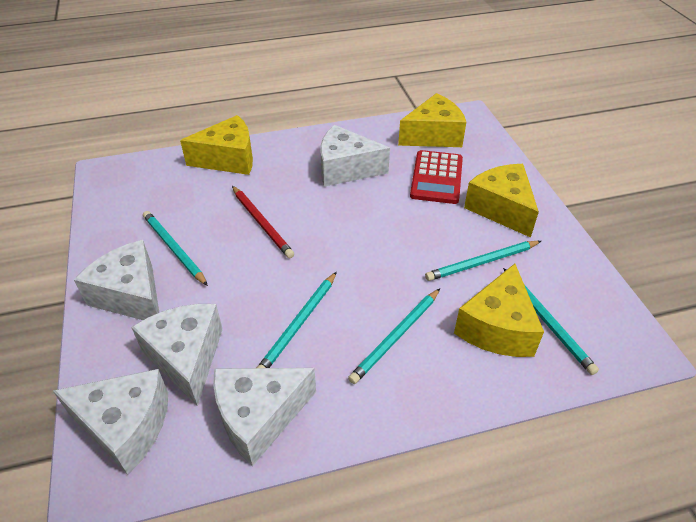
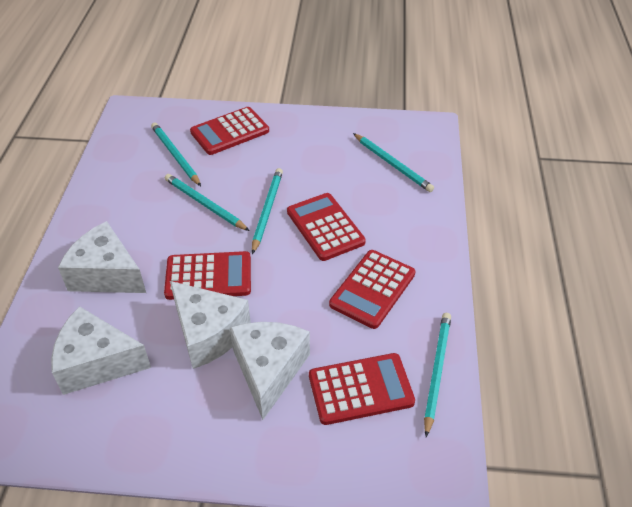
red calculator: 1 -> 5
red pencil: 1 -> 0
white cheese: 5 -> 4
yellow cheese: 4 -> 0

